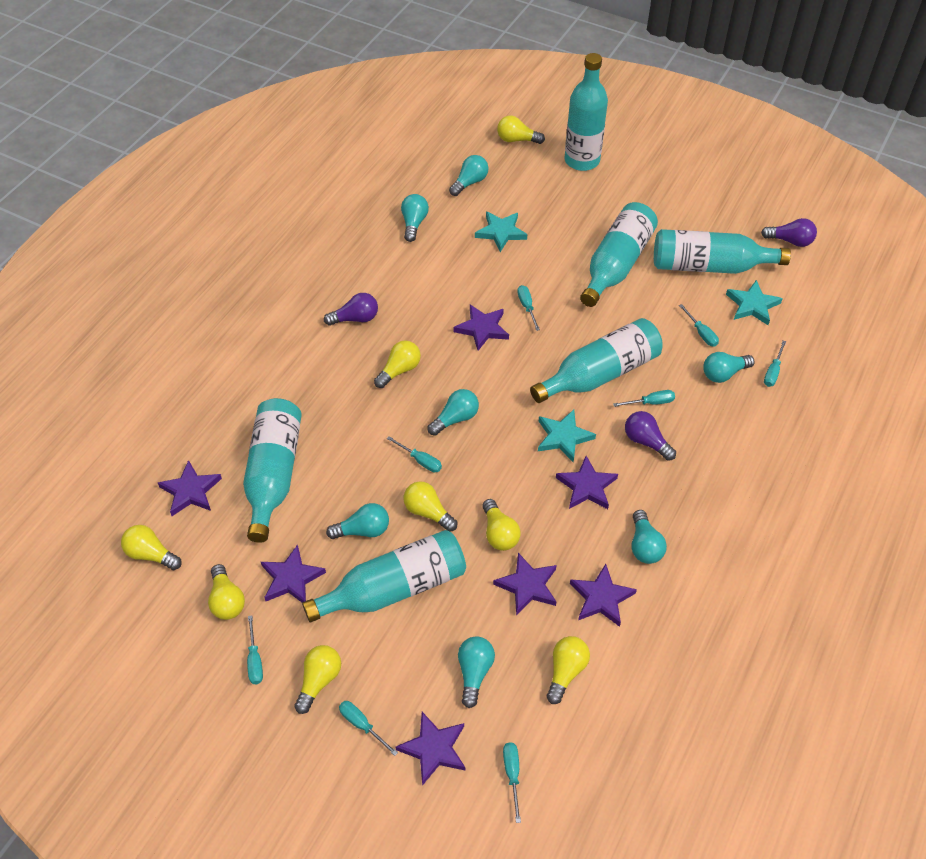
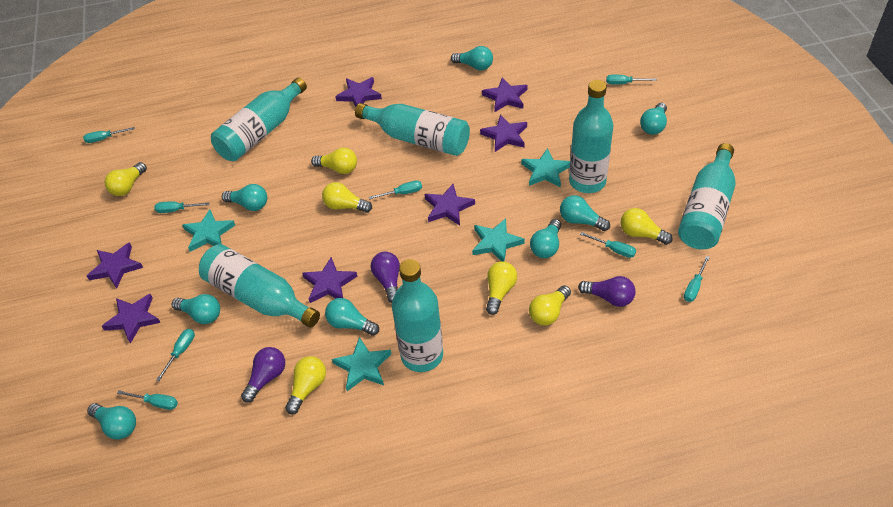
turquoise light bulb: 7 -> 8
turquoise star: 3 -> 4
yellow light bulb: 8 -> 7

